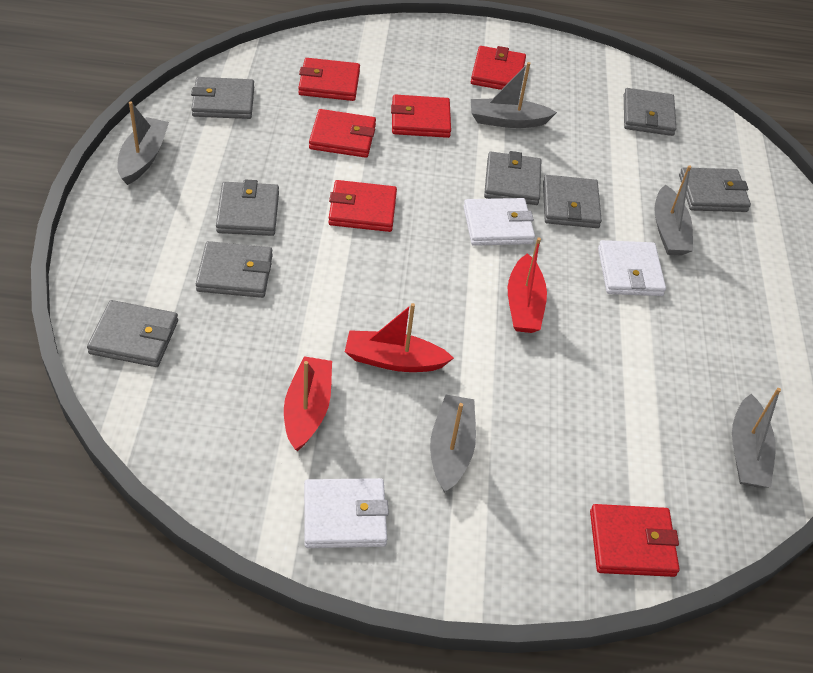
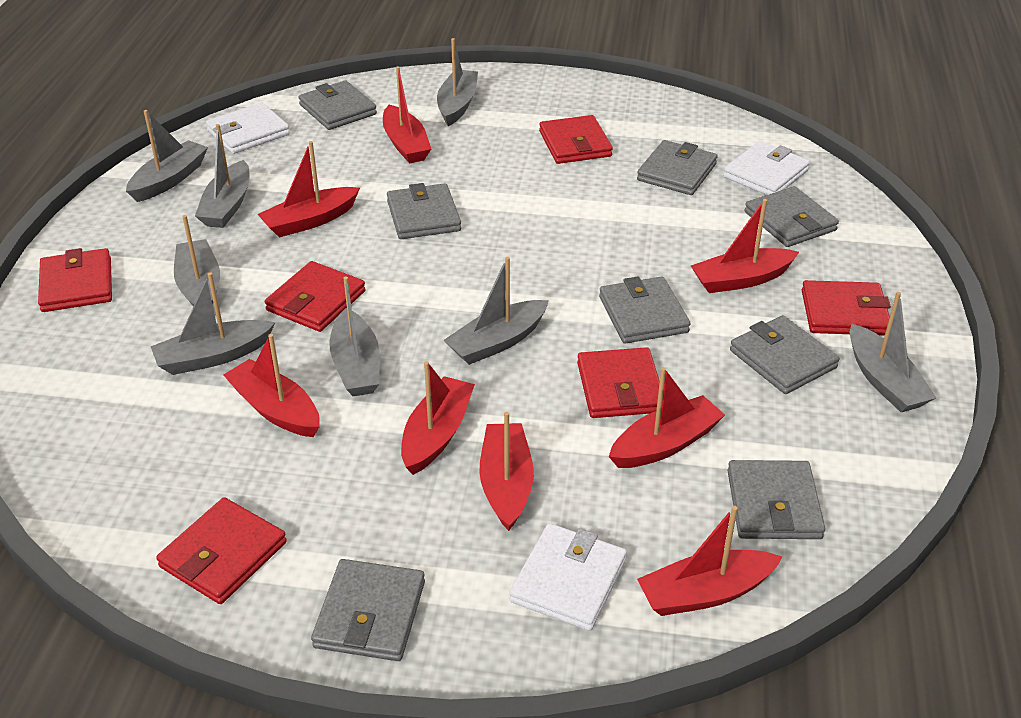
grey boat: 5 -> 8
red boat: 3 -> 8

